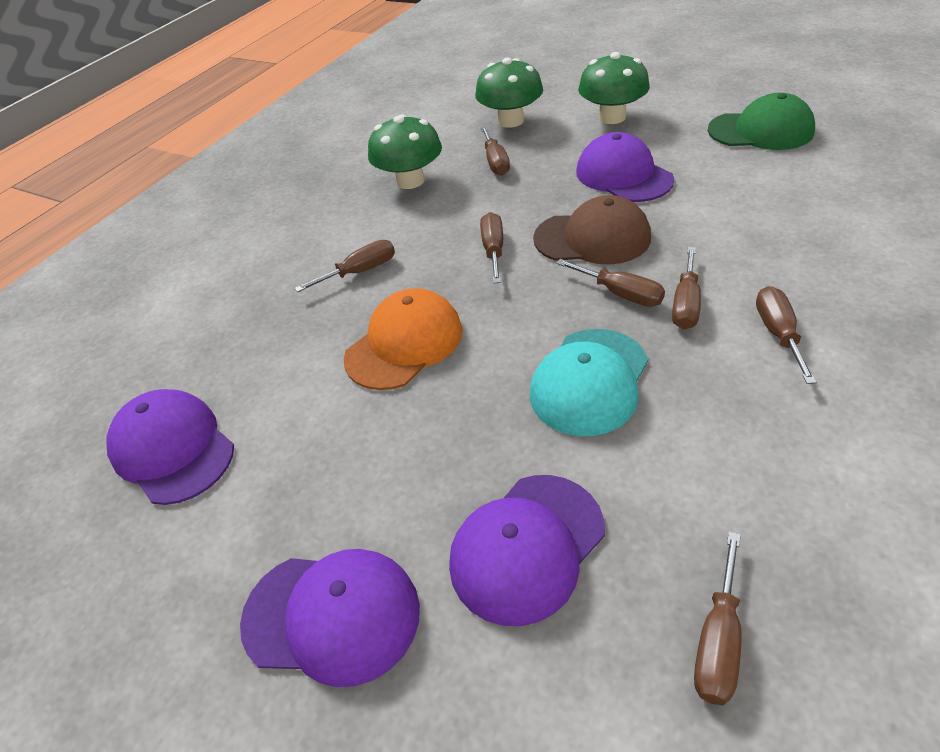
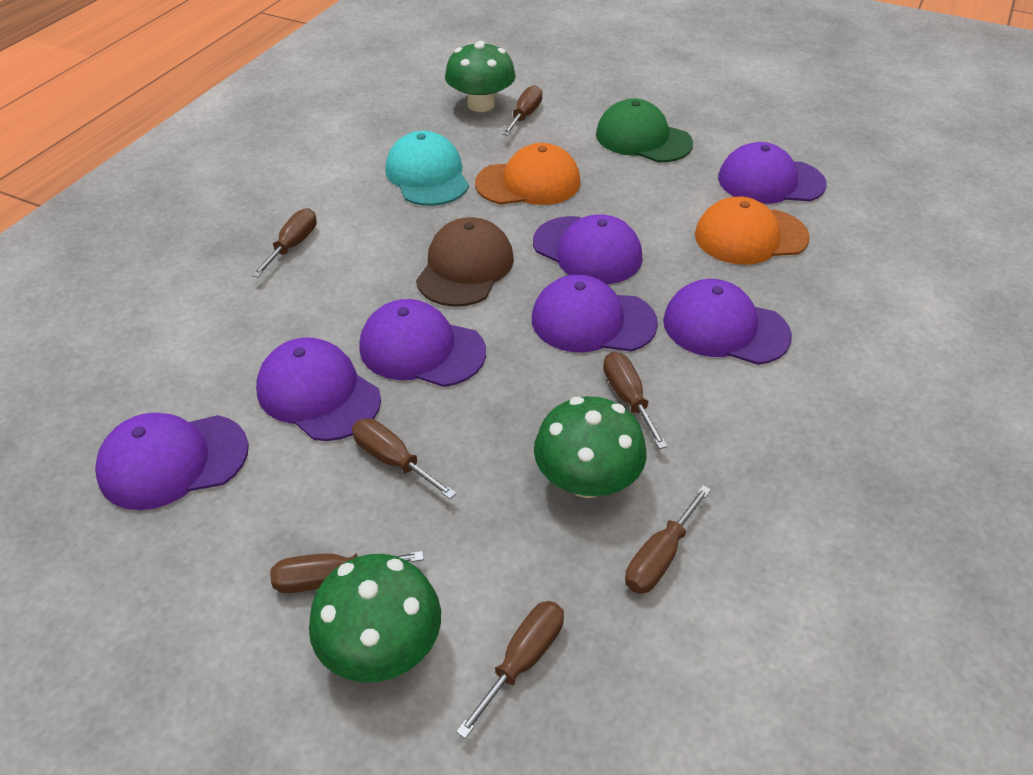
orange cap: 1 -> 2
purple cap: 4 -> 7

